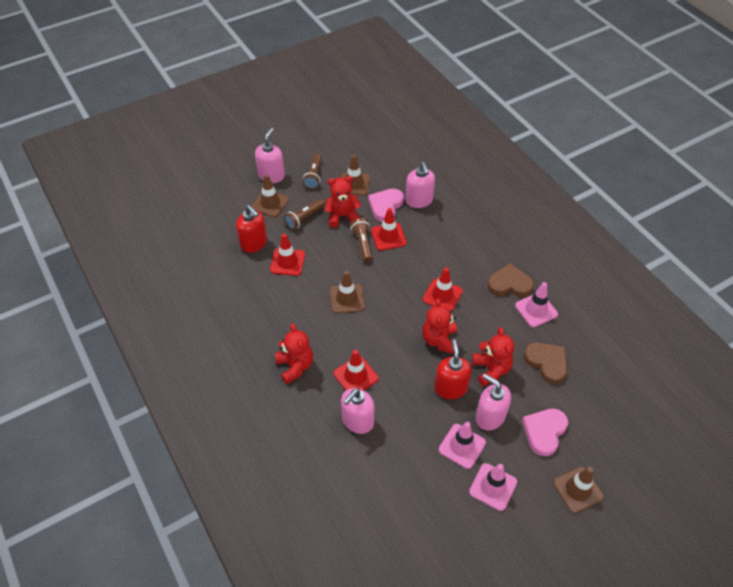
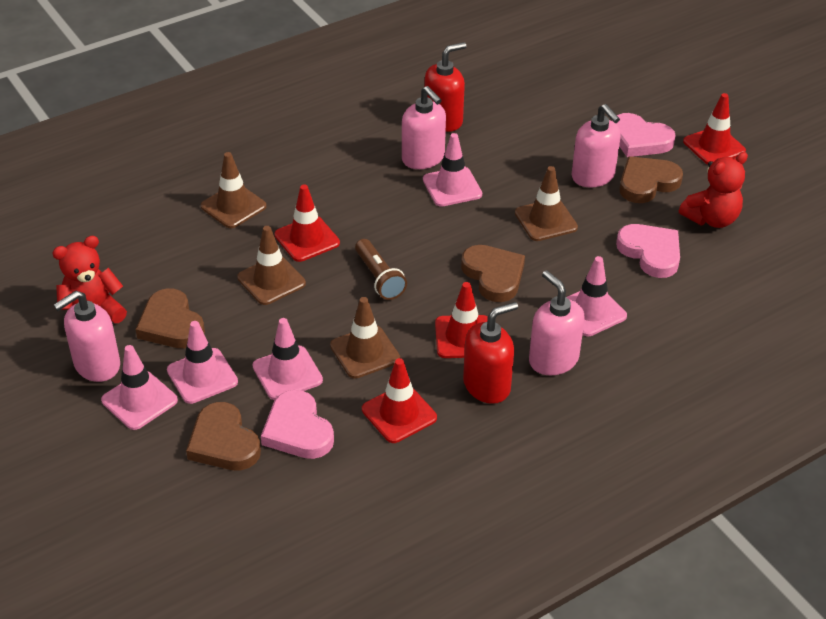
brown flashlight: 3 -> 1
brown heart: 2 -> 4
pink heart: 2 -> 3
pink traffic cone: 3 -> 5
red teddy bear: 4 -> 2

